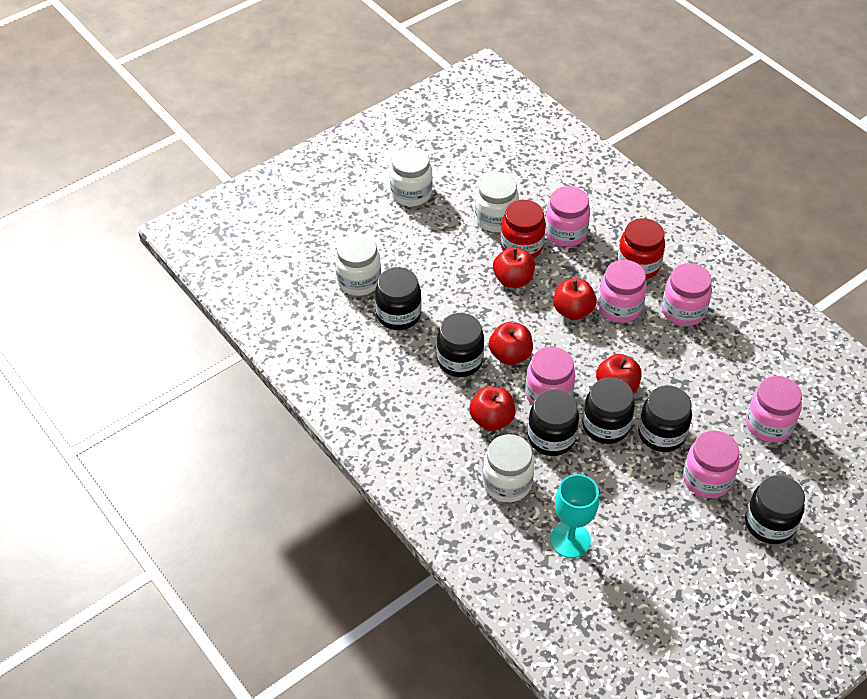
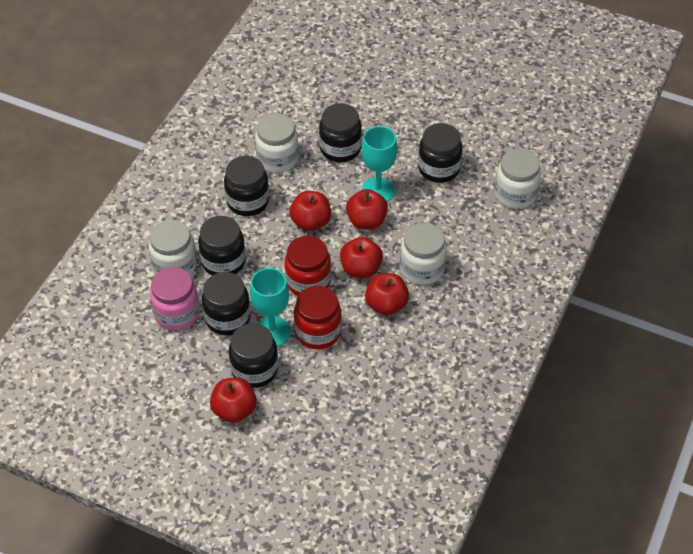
pink jar: 6 -> 1
turquoise goblet: 1 -> 2

